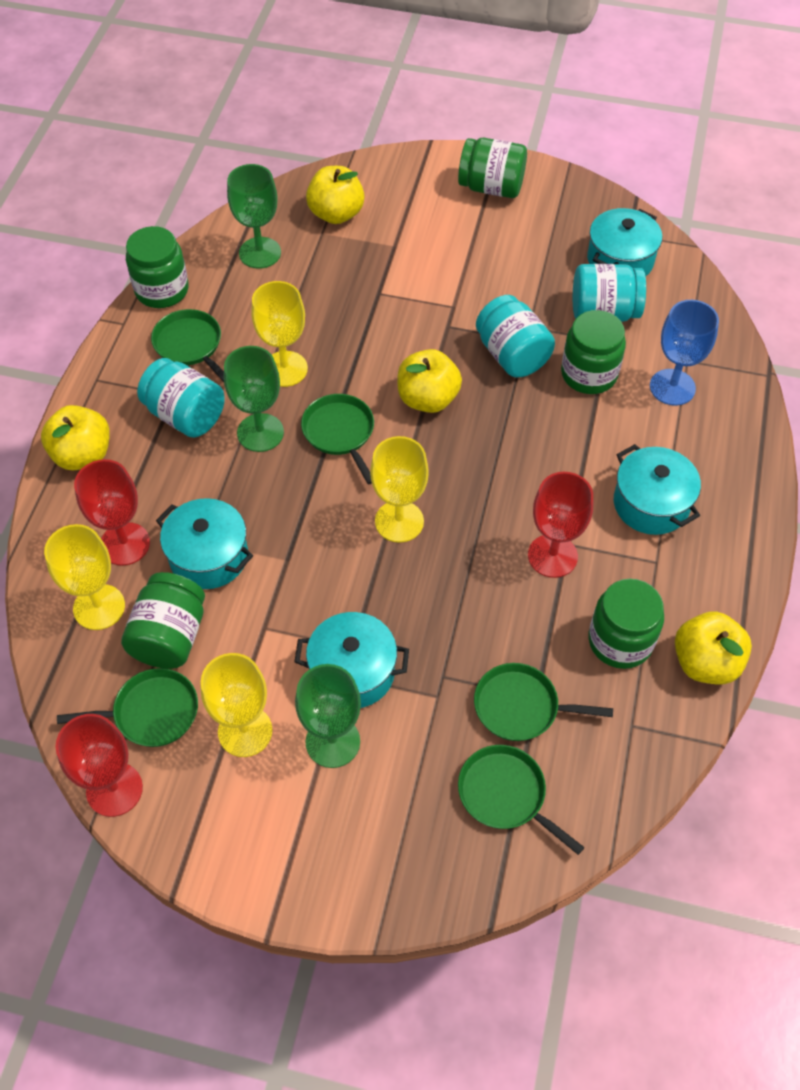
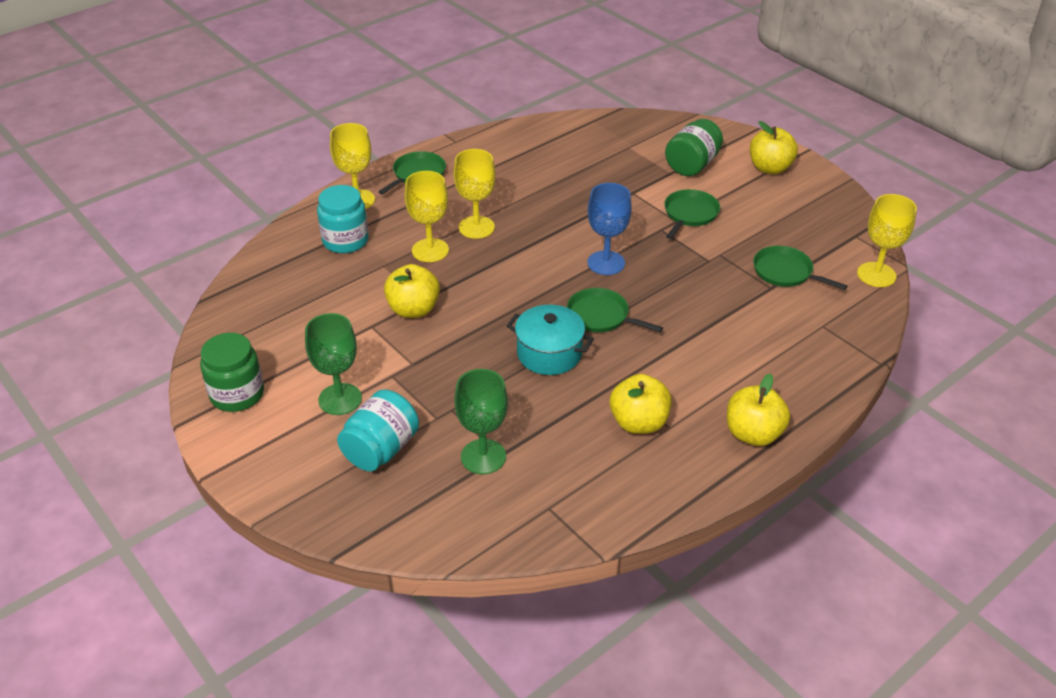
green goblet: 3 -> 2
green jar: 5 -> 2
green pan: 5 -> 4
red goblet: 3 -> 0
turquoise jar: 3 -> 2
turquoise pot: 4 -> 1

